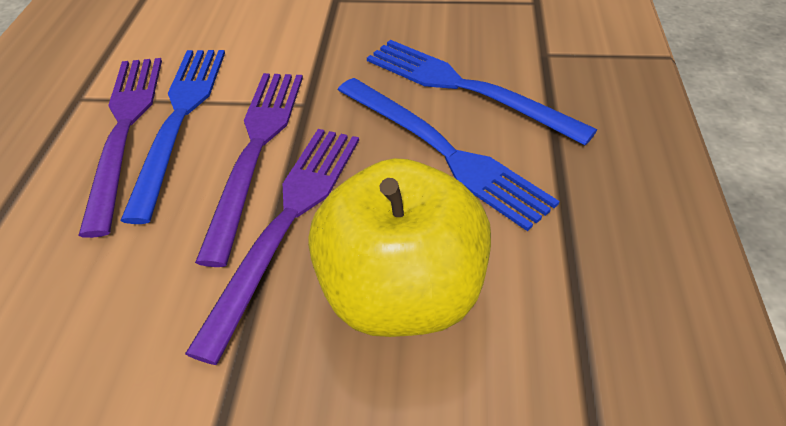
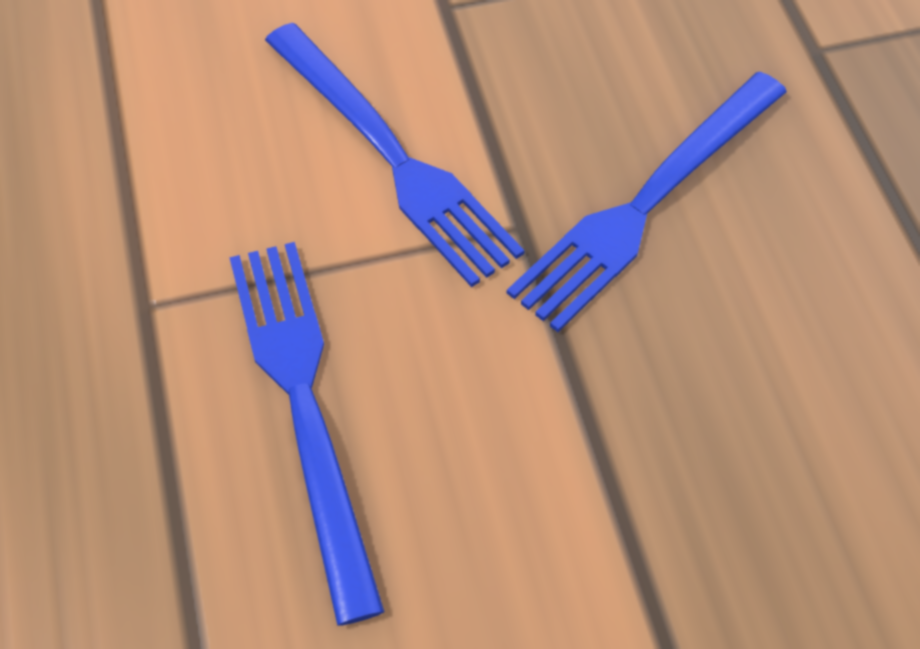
purple fork: 3 -> 0
yellow apple: 1 -> 0

